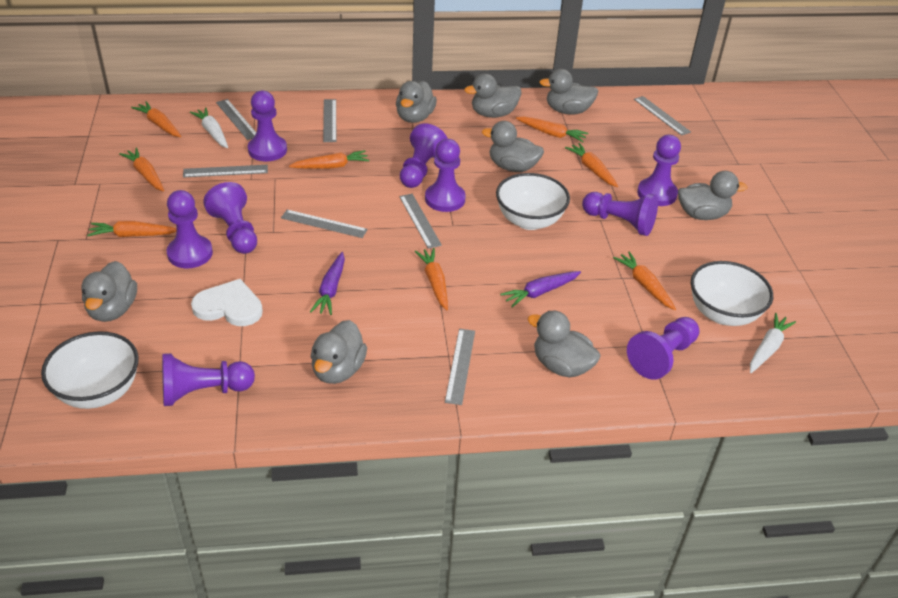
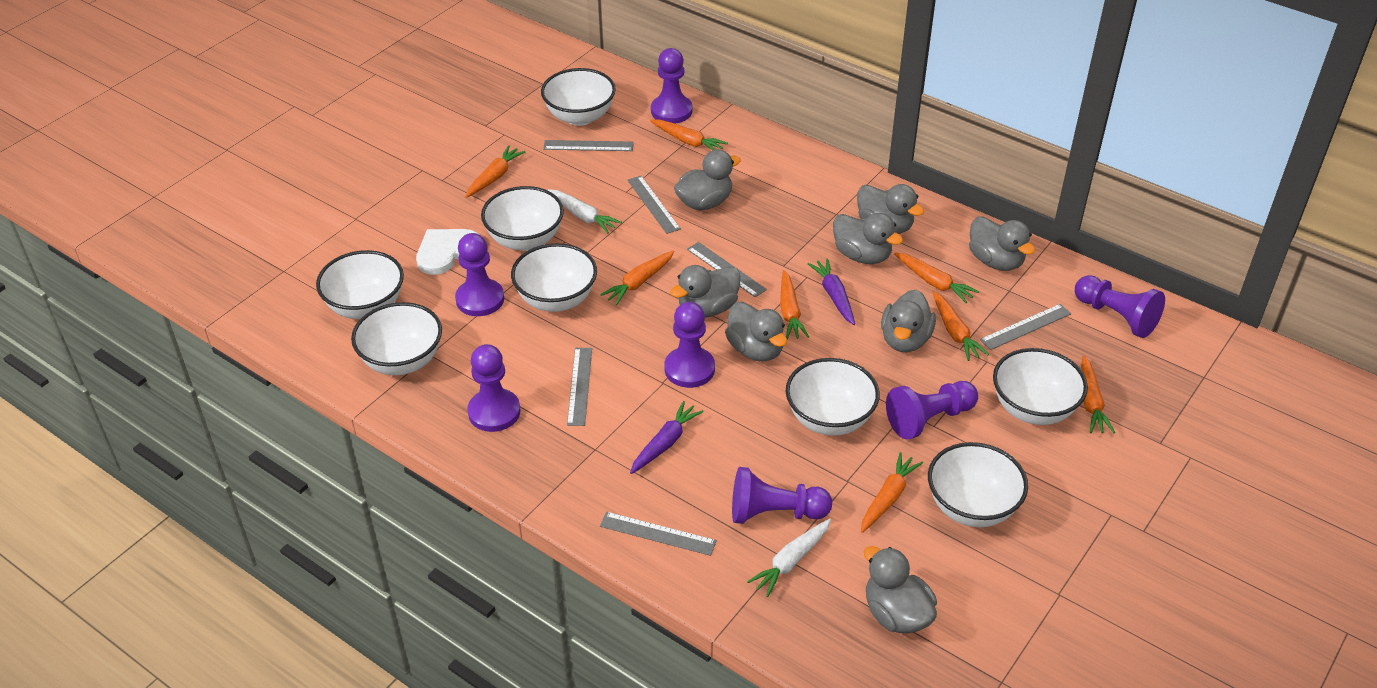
grey ruler: 7 -> 6
purple pawn: 9 -> 7
white bowl: 3 -> 8

